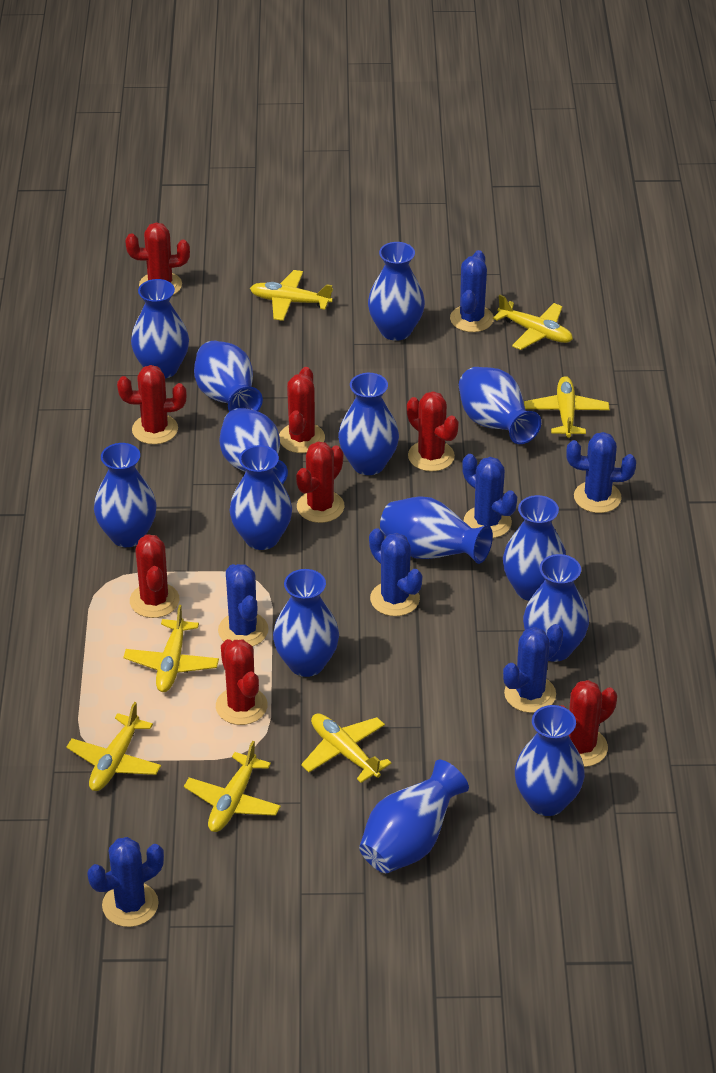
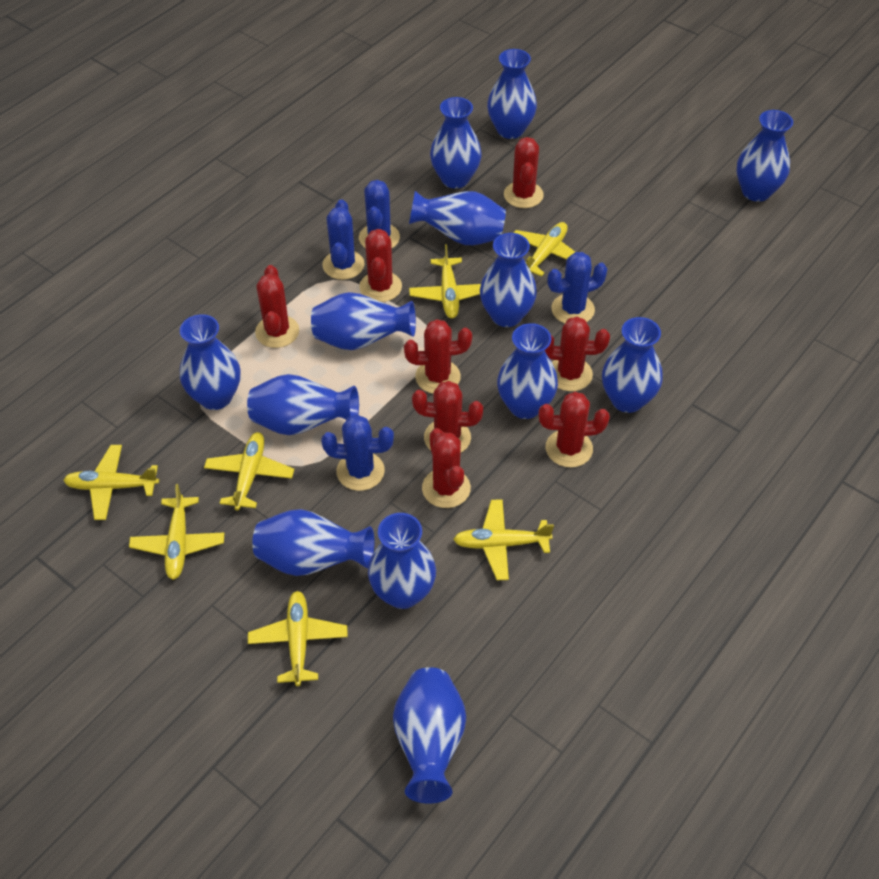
blue cactus: 7 -> 4
blue vase: 14 -> 13

